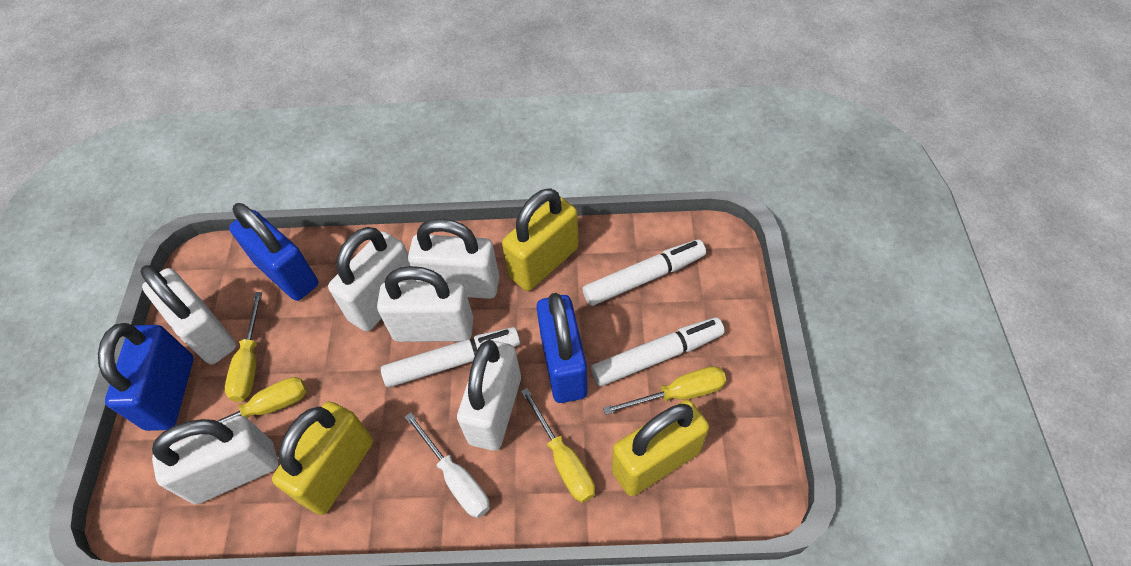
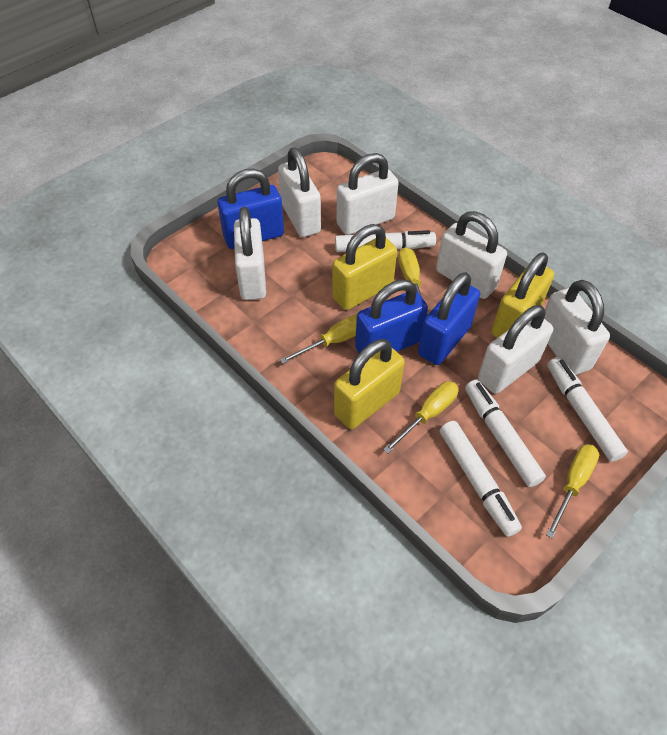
white marker: 3 -> 4
white screwdriver: 1 -> 0

